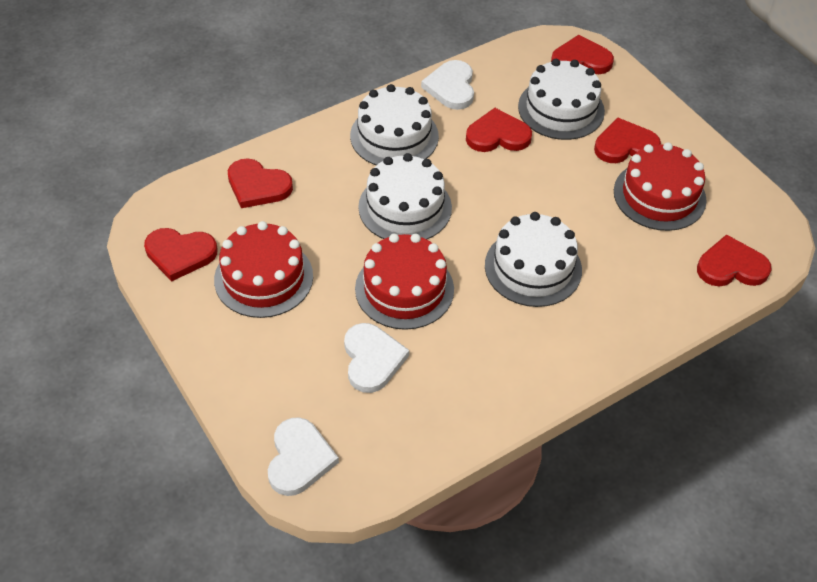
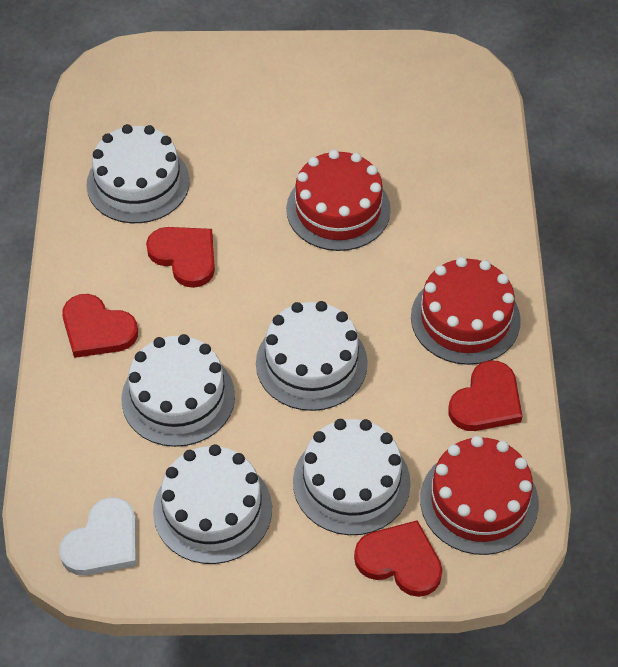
red heart: 6 -> 4
white cake: 4 -> 5
white heart: 3 -> 1

